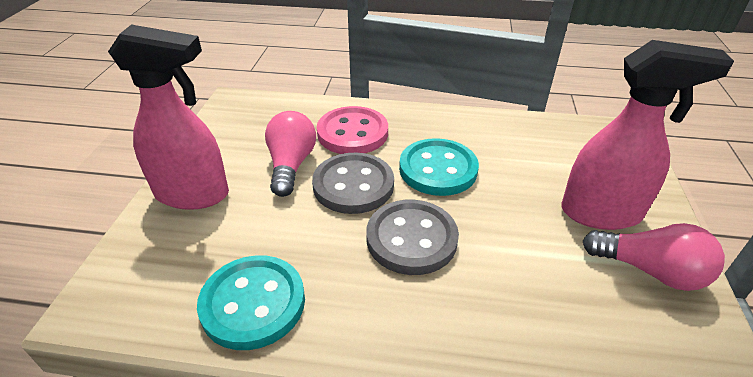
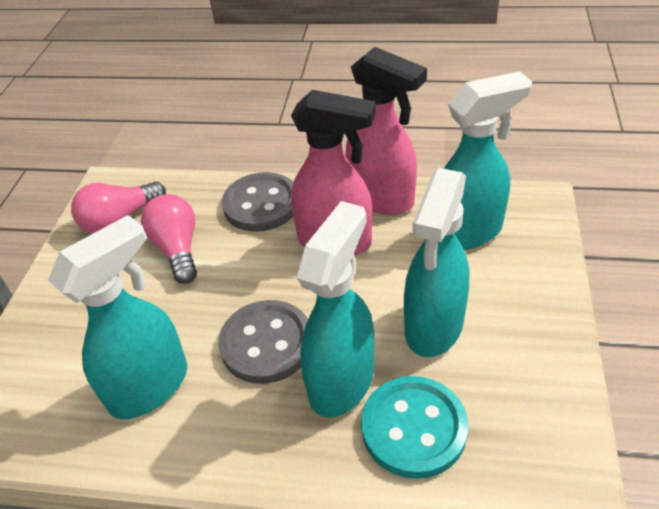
pink button: 1 -> 0
turquoise button: 2 -> 1
turquoise spray bottle: 0 -> 4

